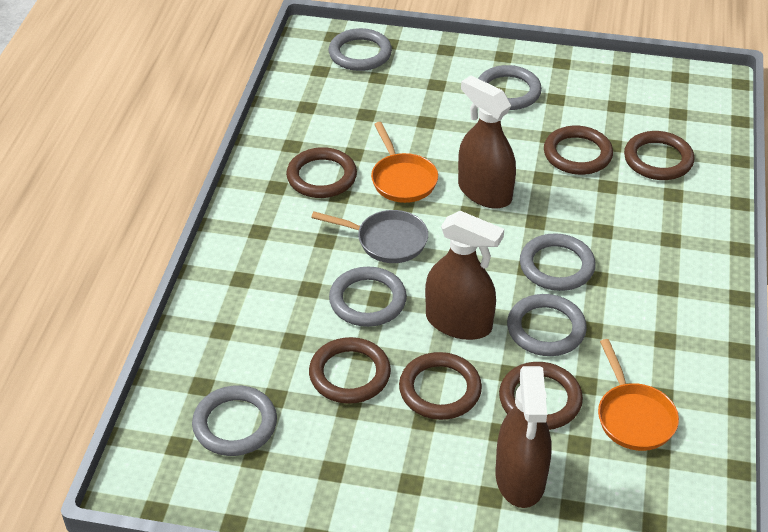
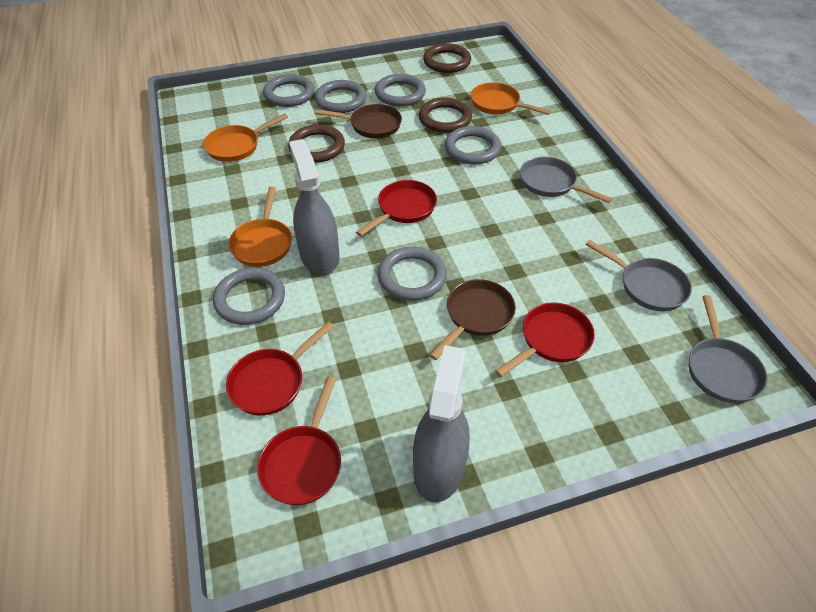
brown pan: 0 -> 2
brown ring: 6 -> 3
brown spray bottle: 3 -> 0
grey pan: 1 -> 3
grey spray bottle: 0 -> 2
orange pan: 2 -> 3
red pan: 0 -> 4

